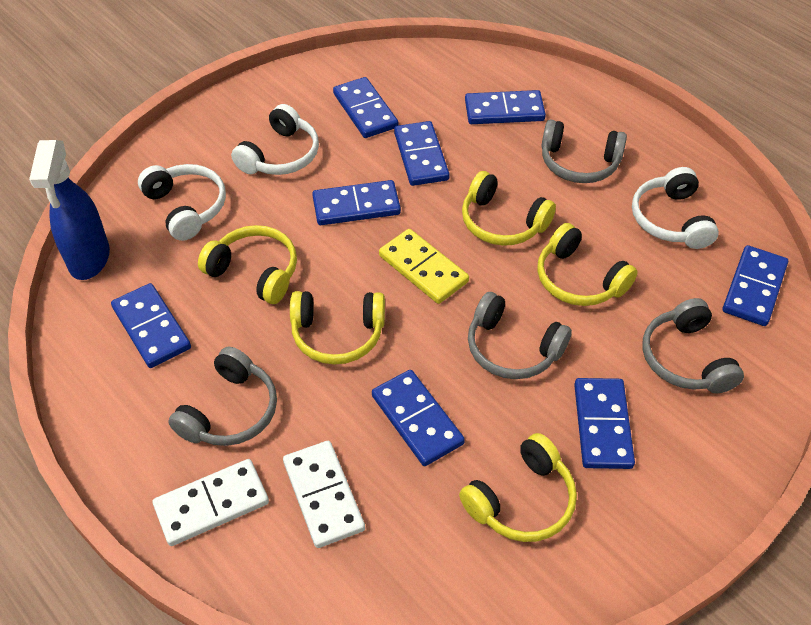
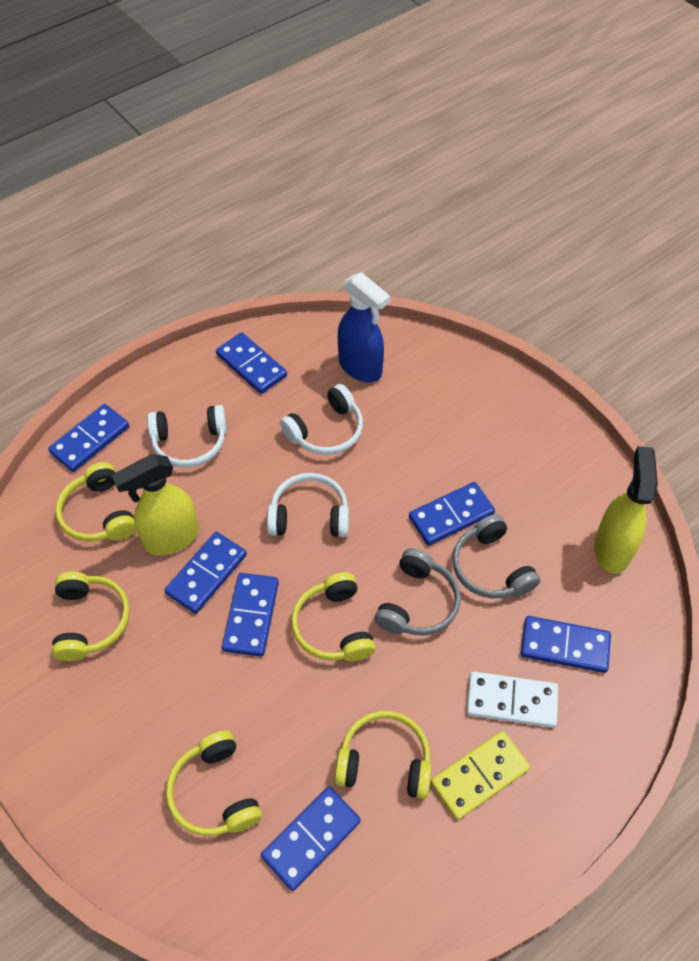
blue domino: 8 -> 7
grey headphones: 4 -> 2
white domino: 2 -> 1
yellow spray bottle: 0 -> 2

